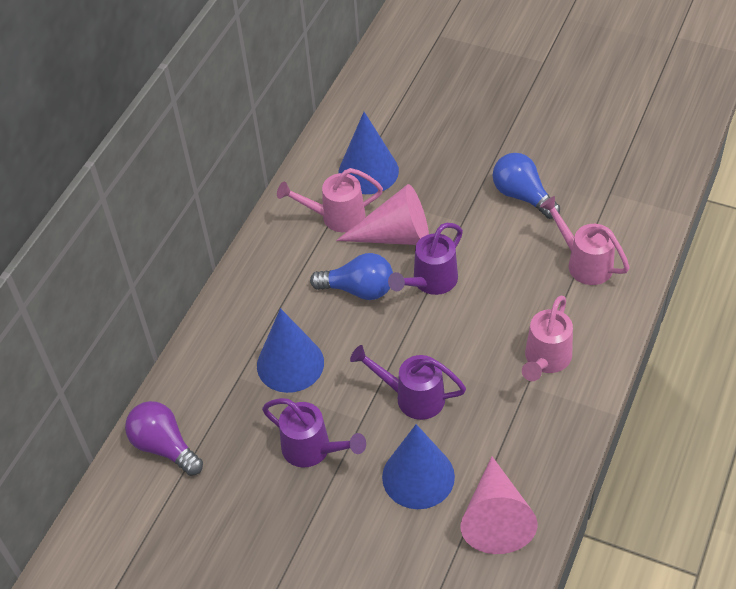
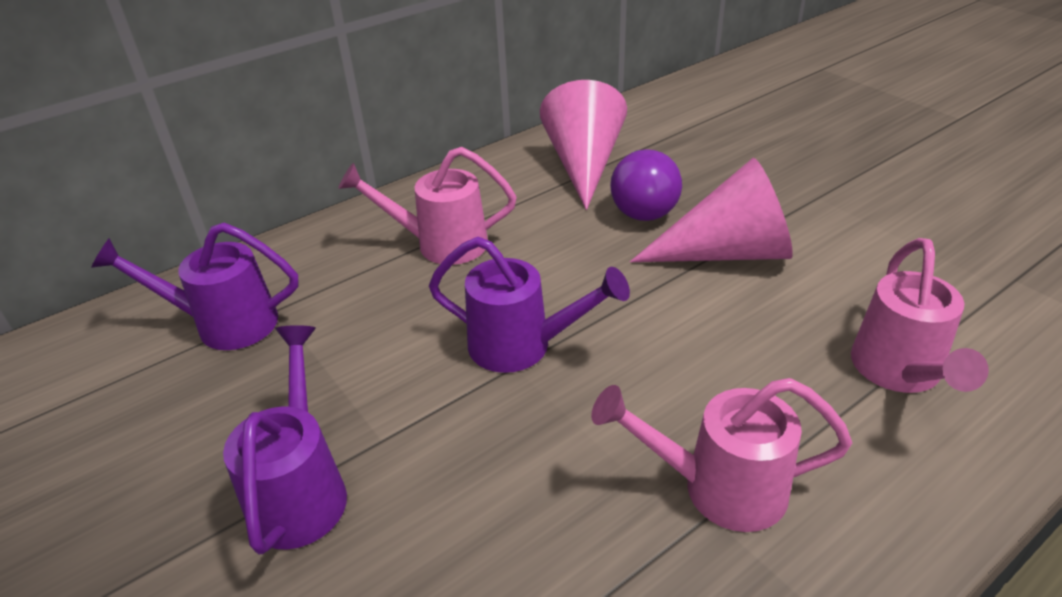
blue cone: 3 -> 0
blue light bulb: 2 -> 0

